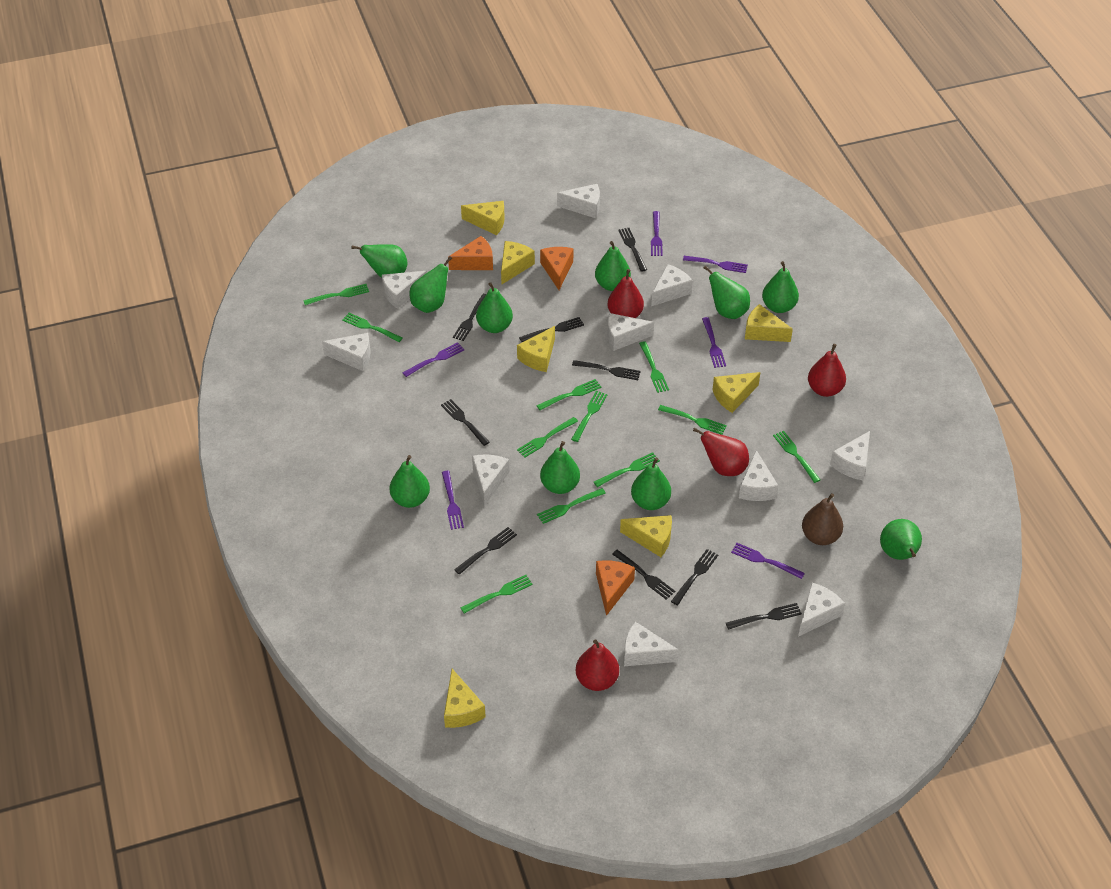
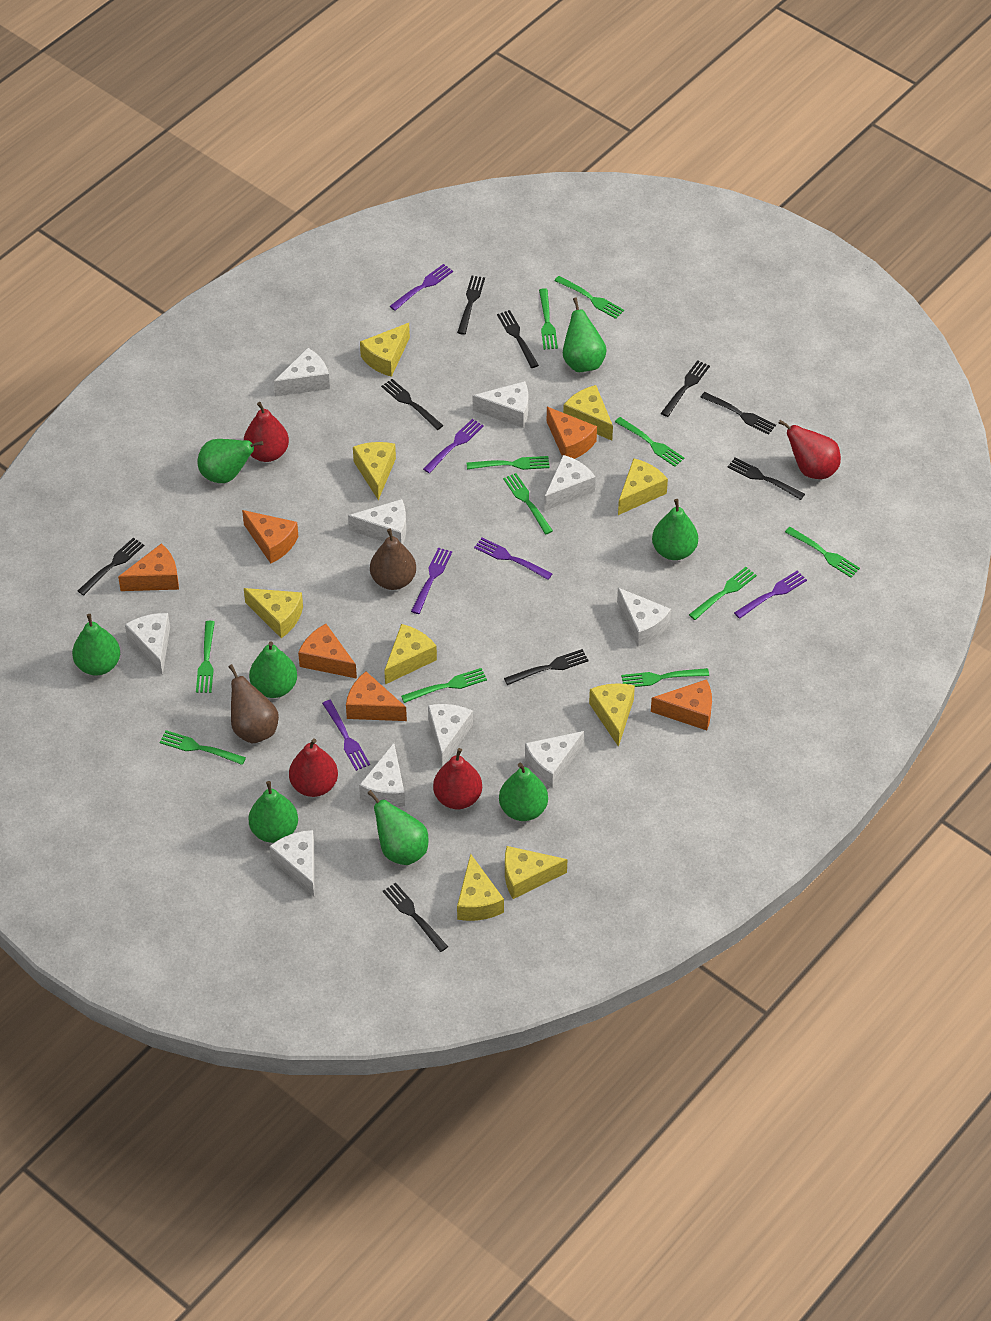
brown pear: 1 -> 2
green pear: 10 -> 8
orange cheese: 3 -> 6
yellow cheese: 7 -> 9

